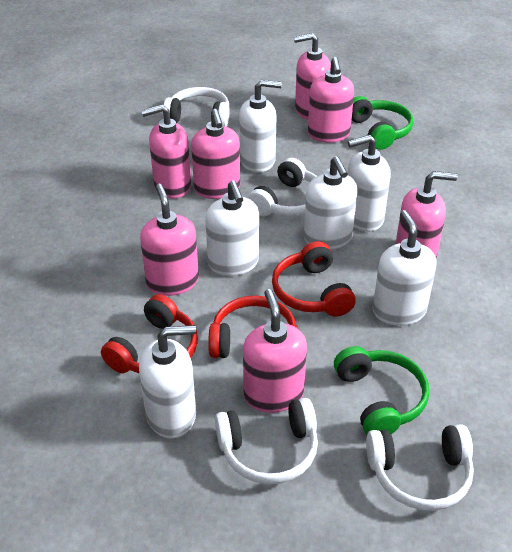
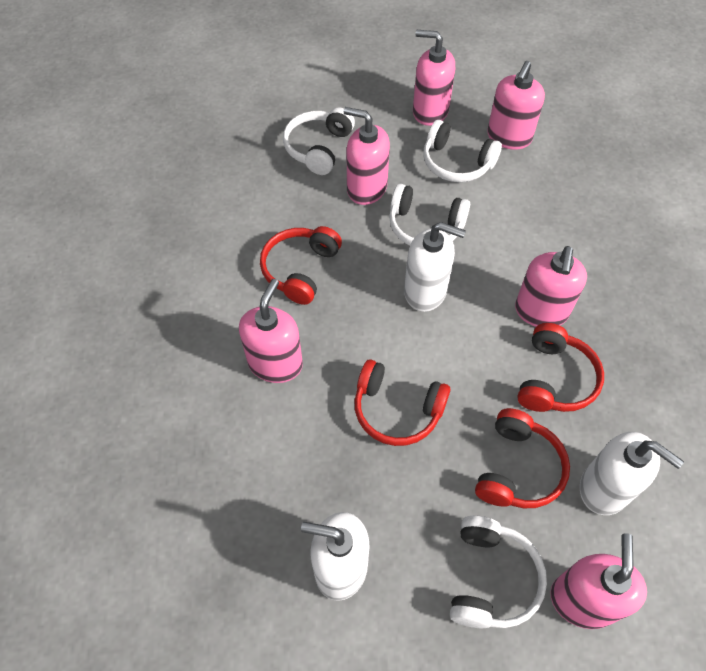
green headphones: 2 -> 0
pink soap dispenser: 7 -> 6
red headphones: 3 -> 4
white soap dispenser: 6 -> 3

